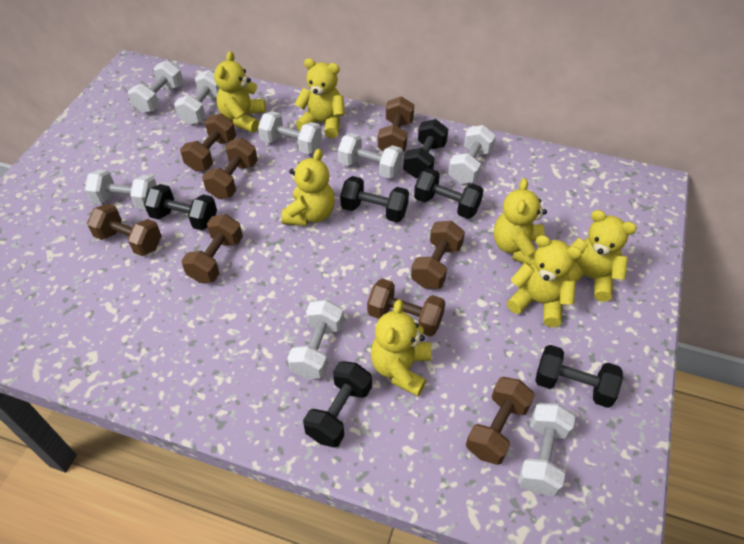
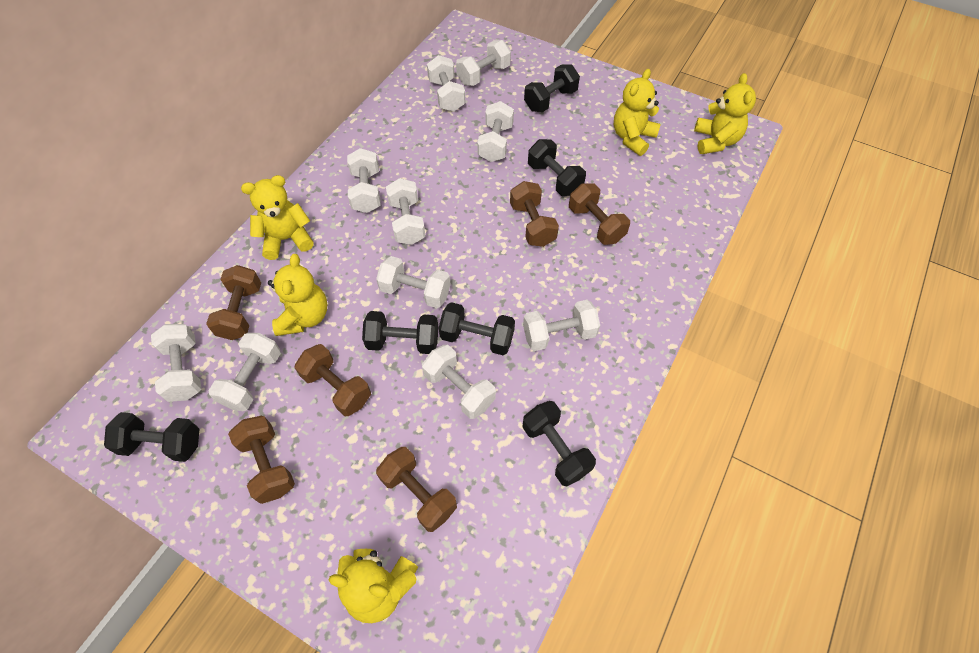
brown dumbbell: 8 -> 6
white dumbbell: 8 -> 10
yellow teddy bear: 7 -> 5

